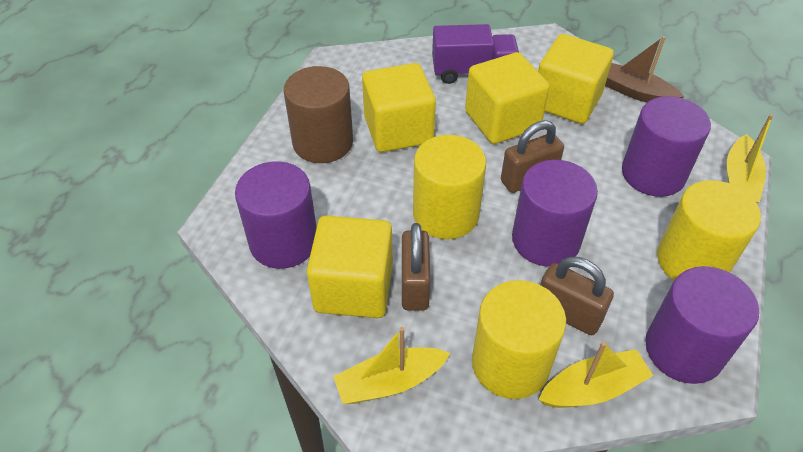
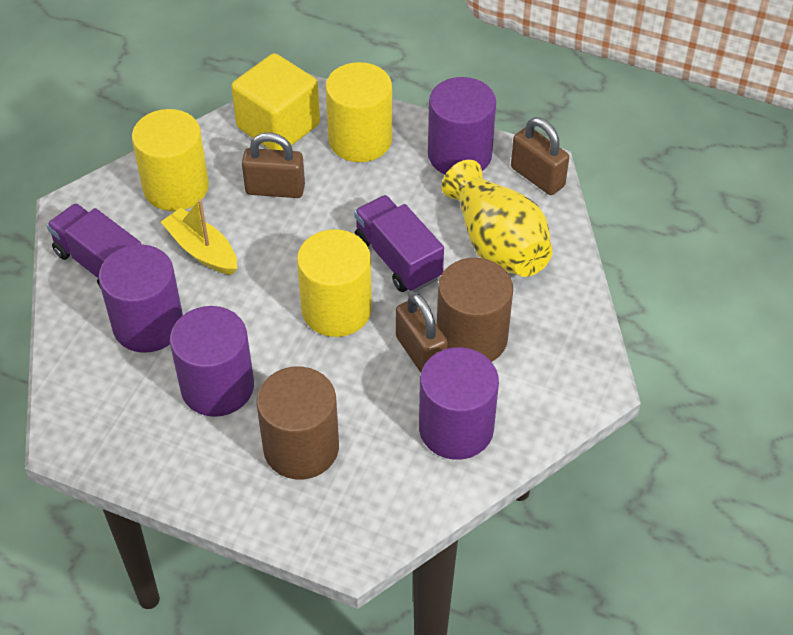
brown boat: 1 -> 0
brown cylinder: 1 -> 2
purple truck: 1 -> 2
yellow boat: 3 -> 1
yellow cube: 4 -> 1
yellow vase: 0 -> 1

